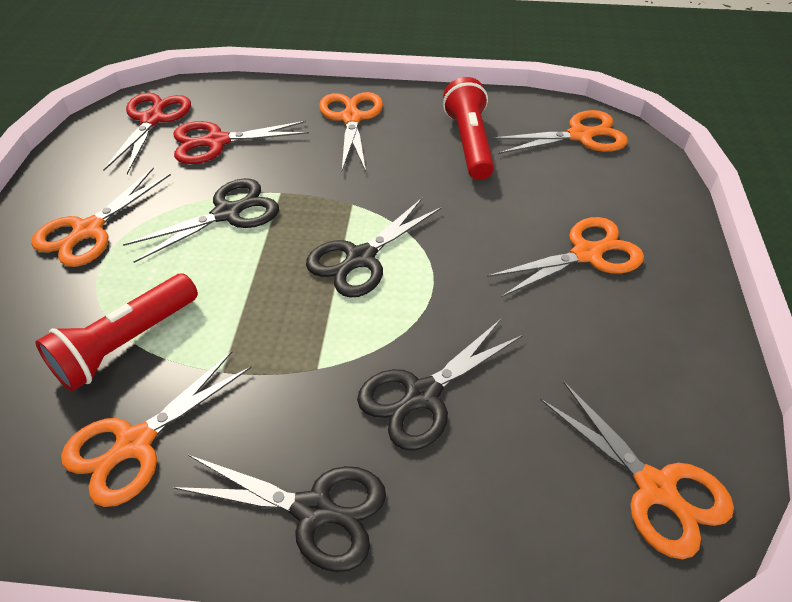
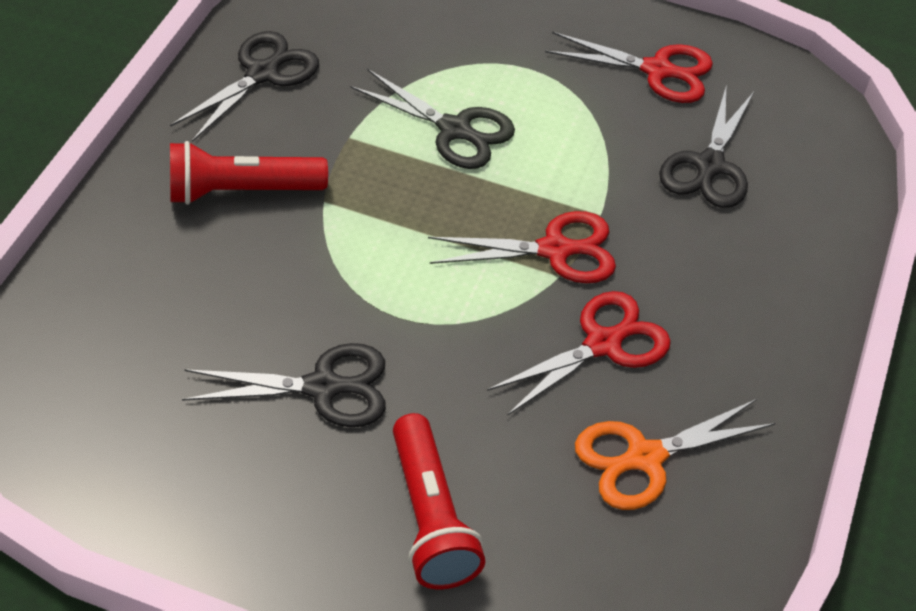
orange scissors: 6 -> 1
red scissors: 2 -> 3

